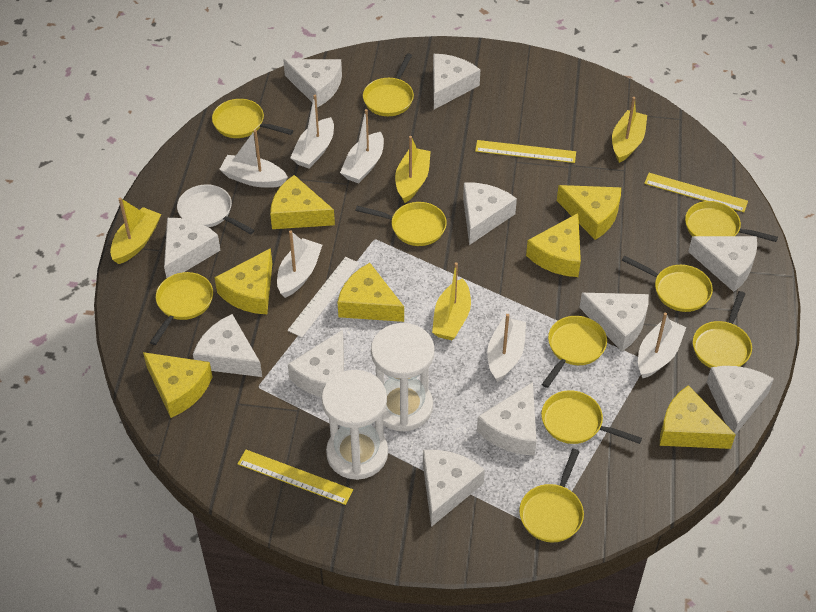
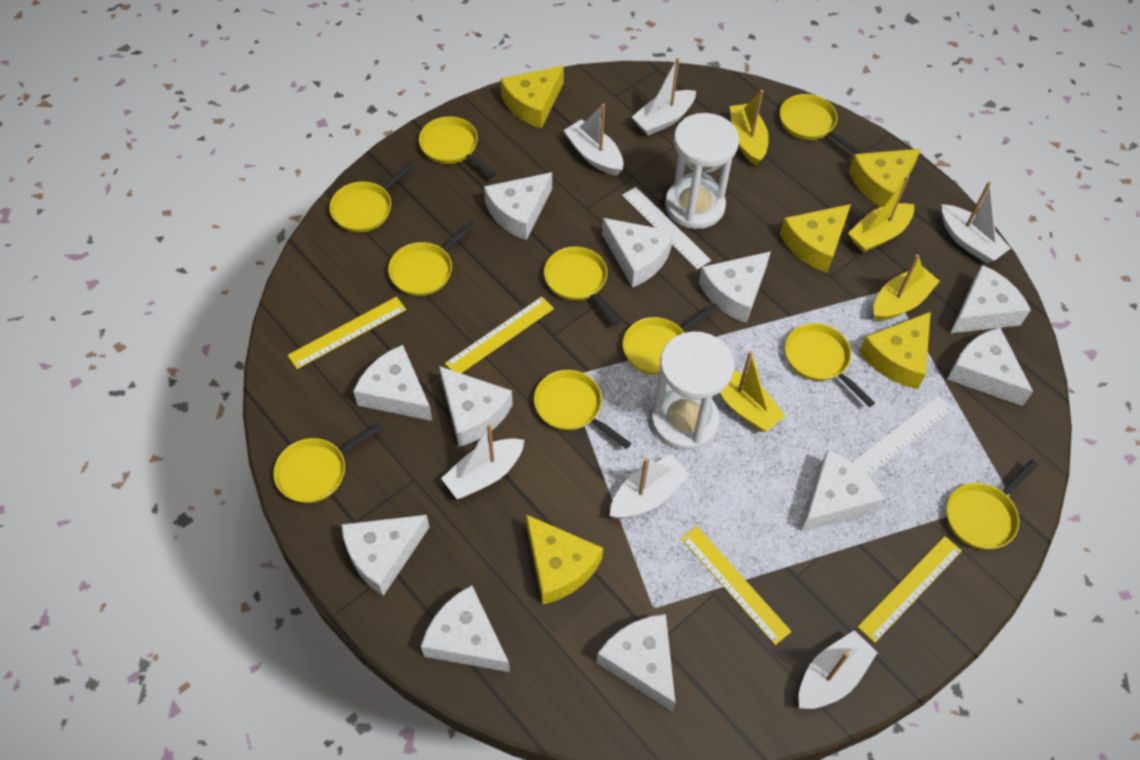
white pan: 1 -> 0
white ruler: 1 -> 2
yellow cheese: 7 -> 5
yellow ruler: 3 -> 4

